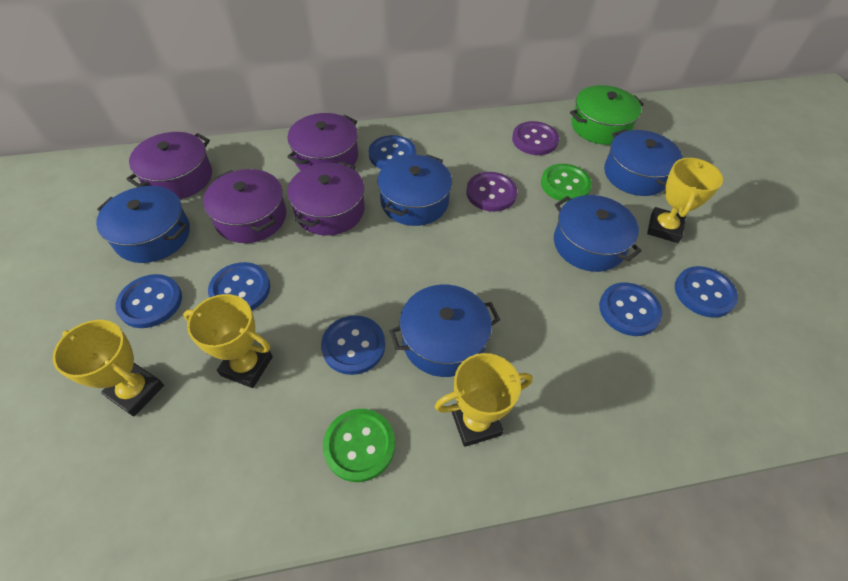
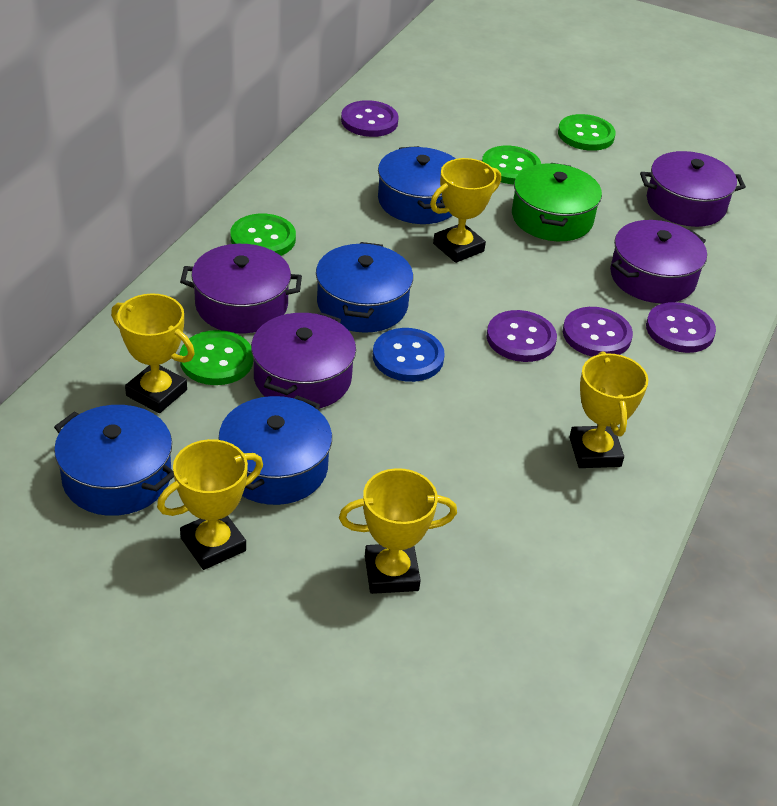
blue button: 6 -> 1
blue pot: 5 -> 4
green button: 2 -> 4
purple button: 2 -> 4
yellow trophy: 4 -> 5

